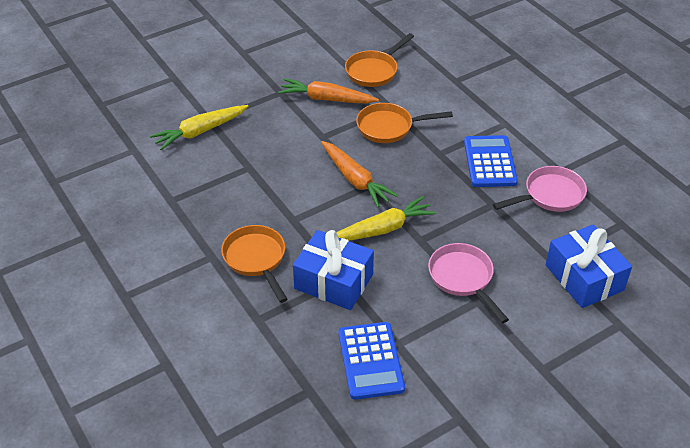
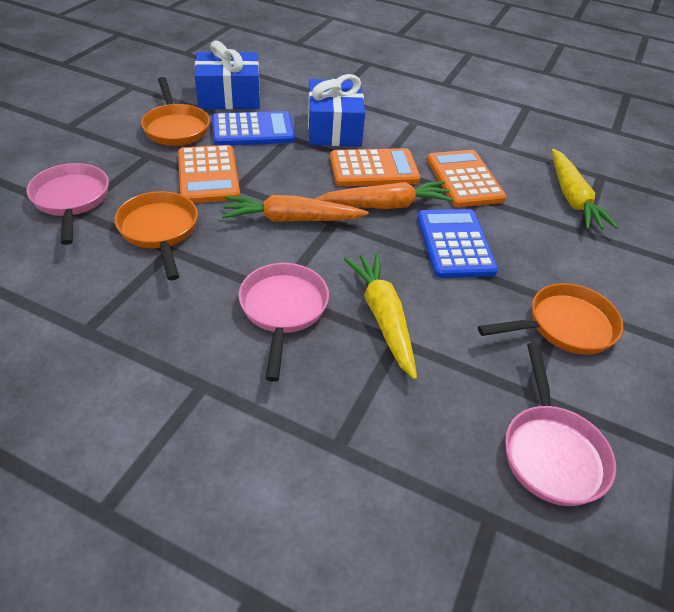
orange calculator: 0 -> 3
pink pan: 2 -> 3

